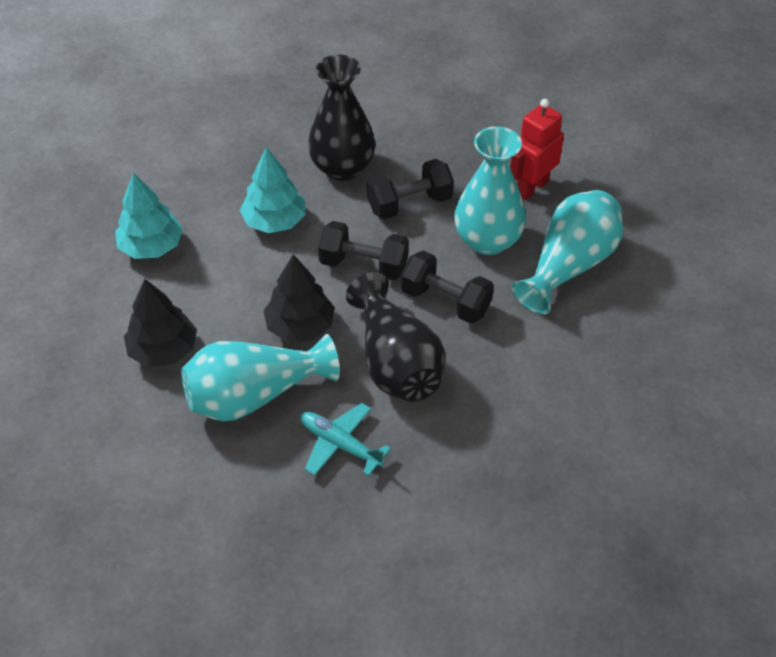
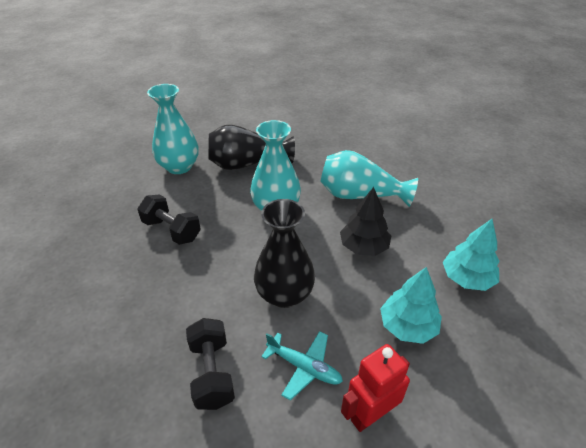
black dumbbell: 3 -> 2
black tree: 2 -> 1

